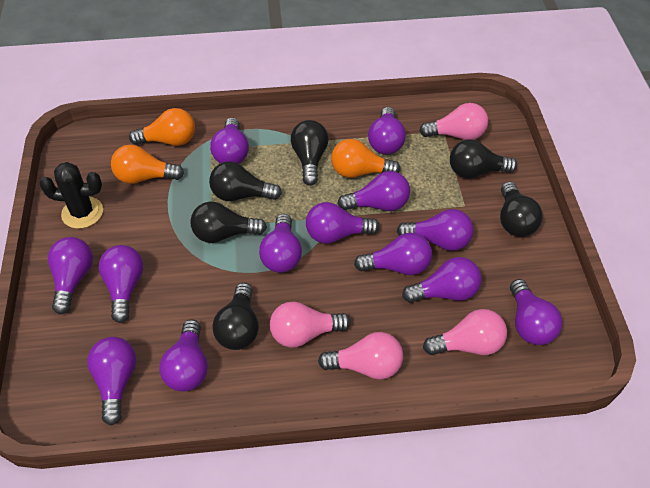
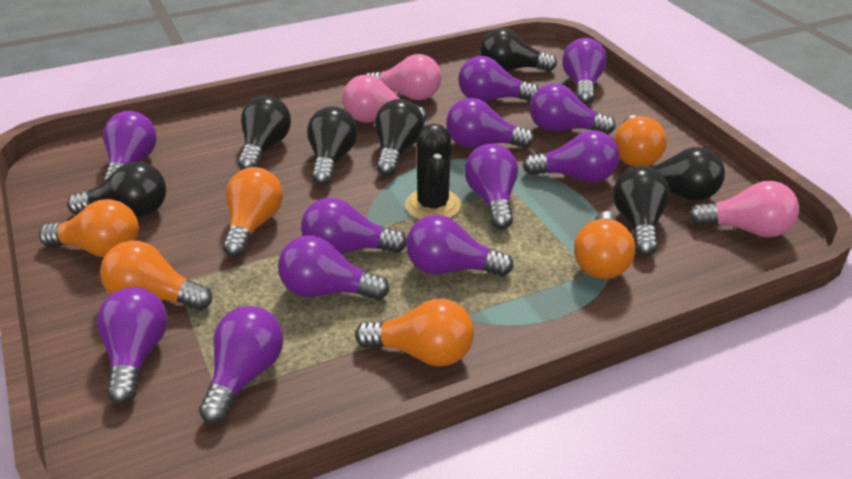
black light bulb: 6 -> 7
orange light bulb: 3 -> 6
pink light bulb: 4 -> 3
purple light bulb: 13 -> 12

